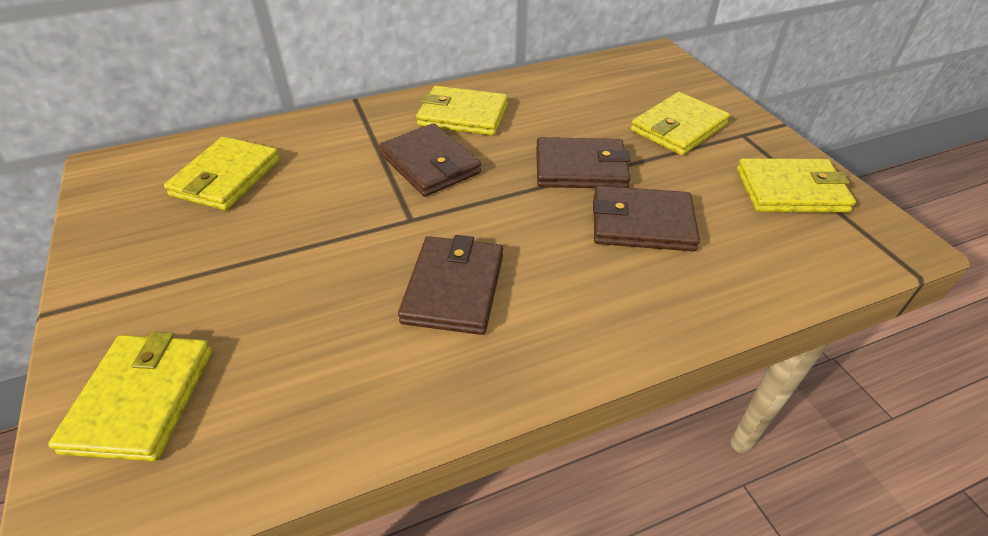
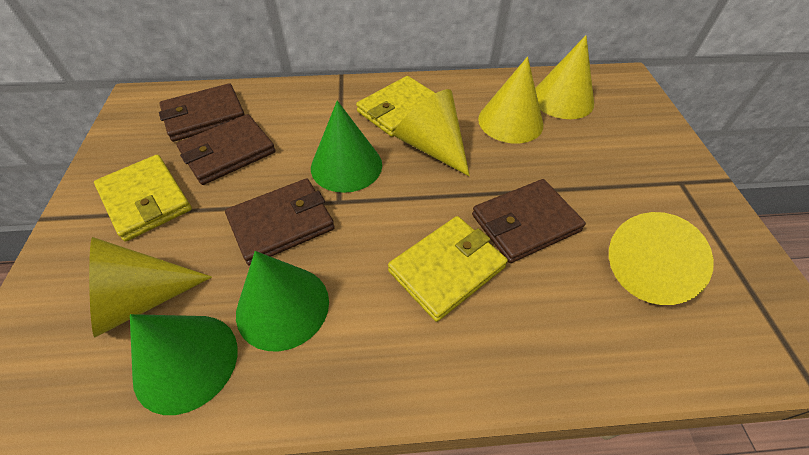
green cone: 0 -> 3
yellow cone: 0 -> 5
yellow wallet: 5 -> 3

